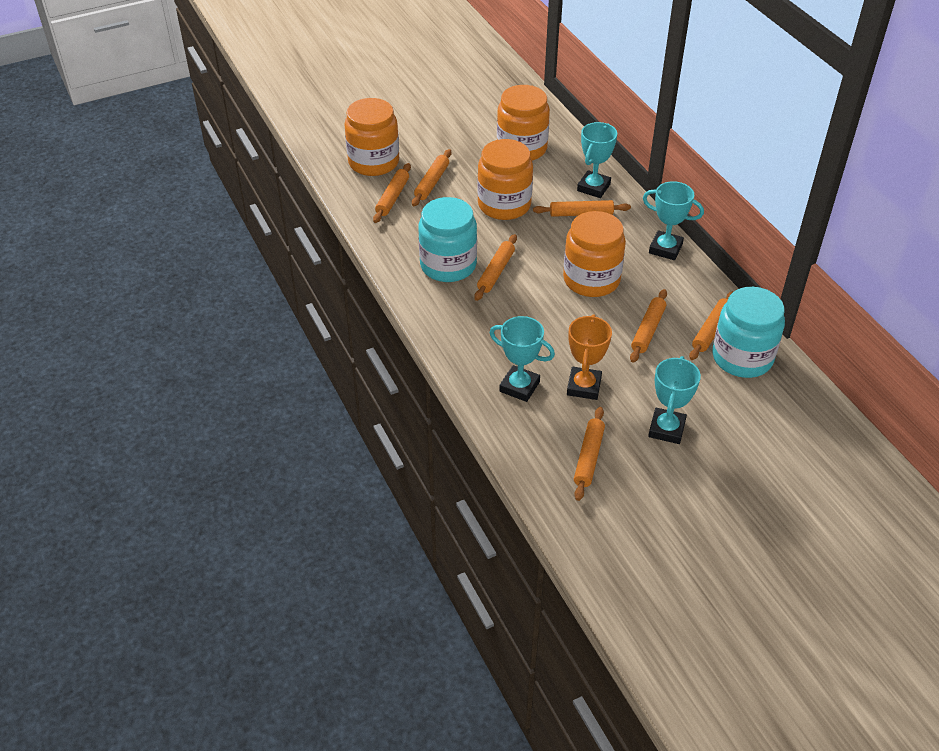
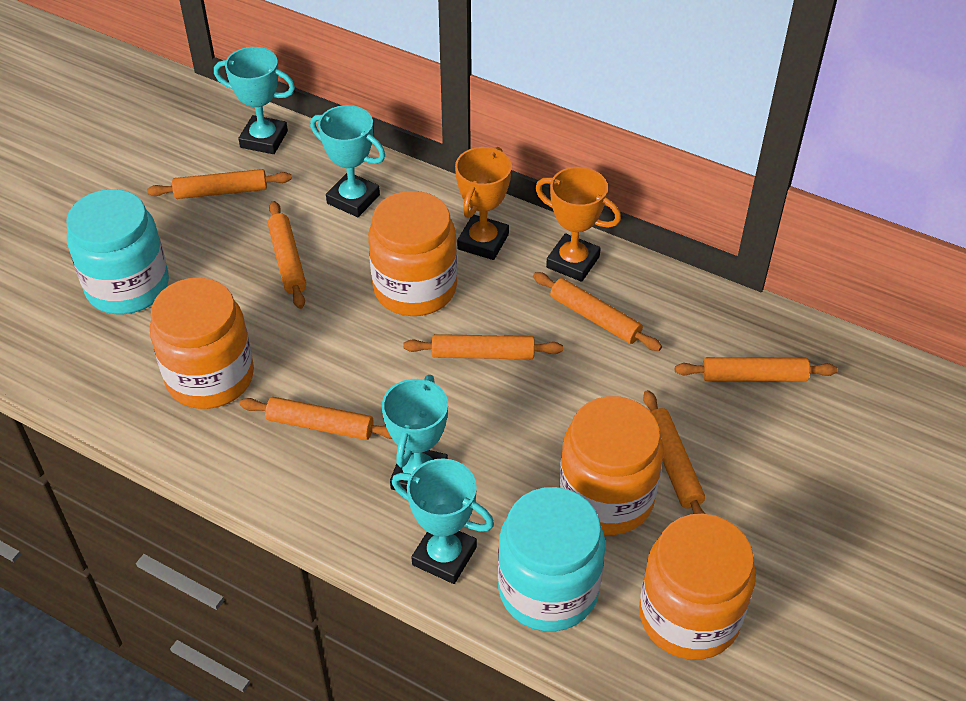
orange trophy: 1 -> 2

